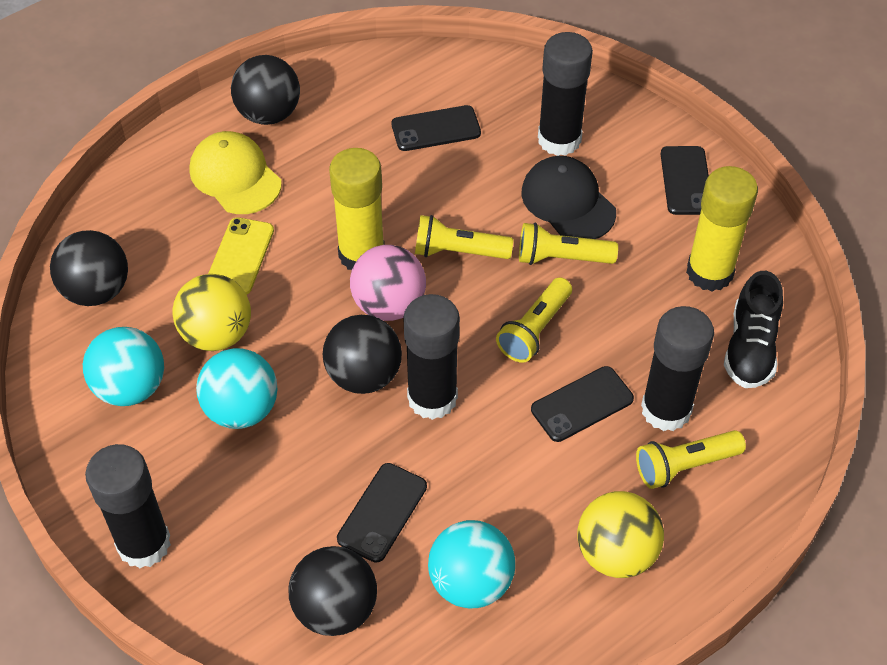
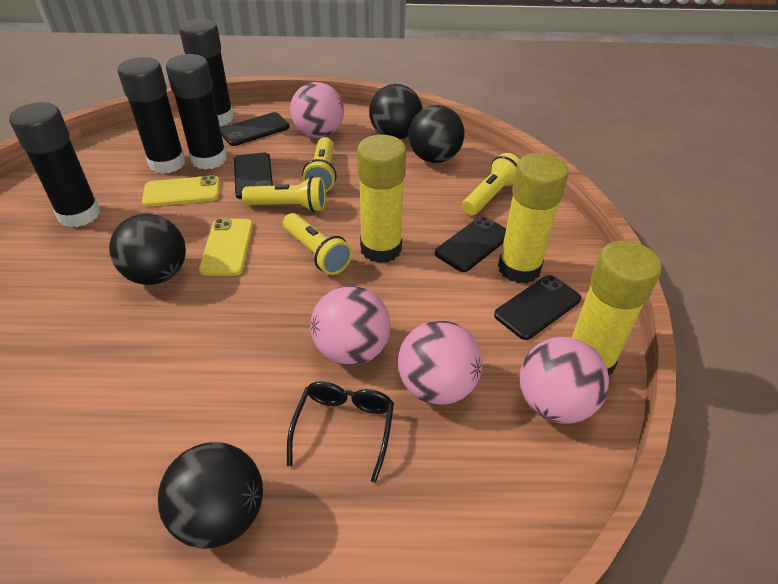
black cap: 1 -> 0
black glasses: 0 -> 1
black shoe: 1 -> 0
pink ball: 1 -> 4
turquoise ball: 3 -> 0
yellow ball: 2 -> 0
yellow cap: 1 -> 0
yellow glue stick: 2 -> 3
yellow phone: 1 -> 2

